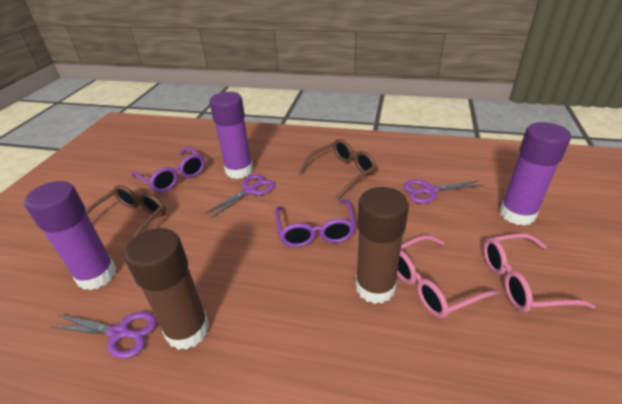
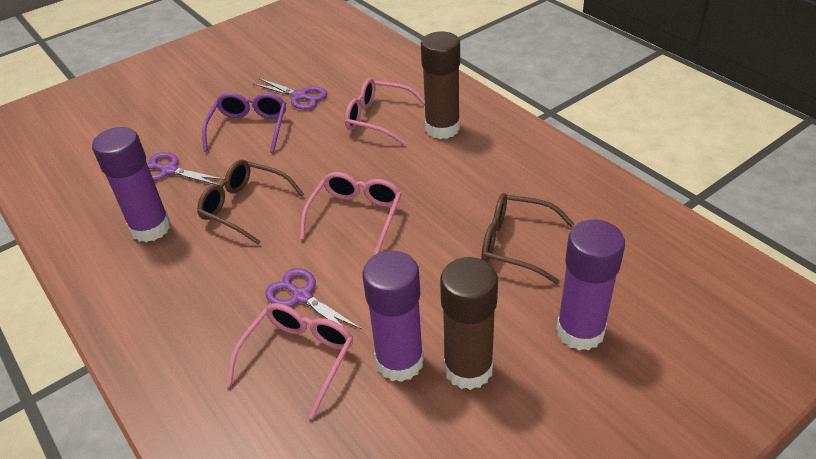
pink glasses: 2 -> 3
purple glasses: 2 -> 1

